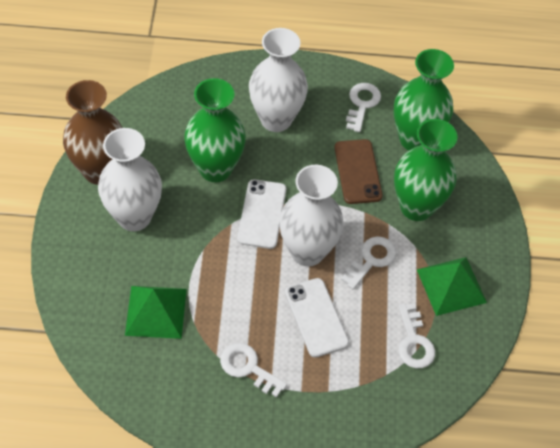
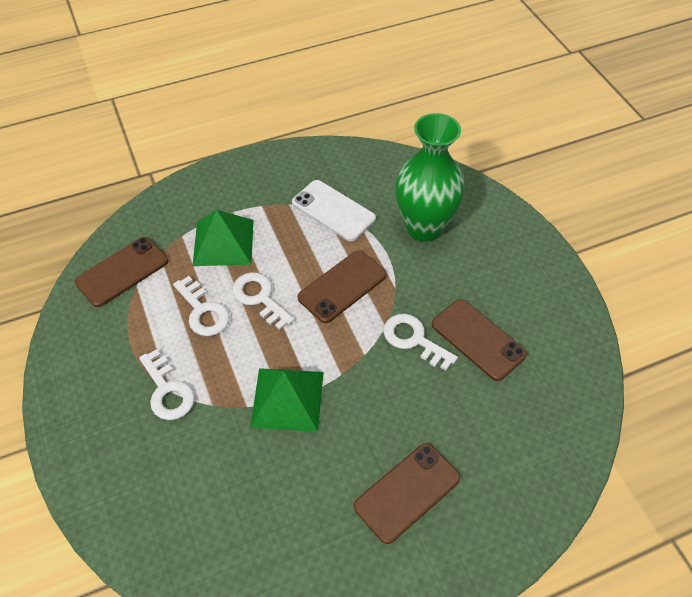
brown phone: 1 -> 4
brown vase: 1 -> 0
green vase: 3 -> 1
white phone: 2 -> 1
white vase: 3 -> 0

